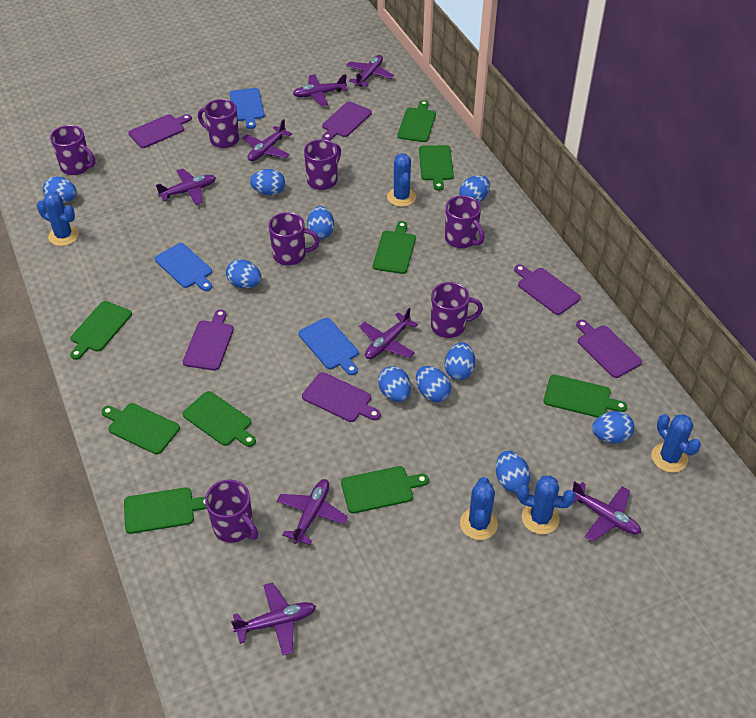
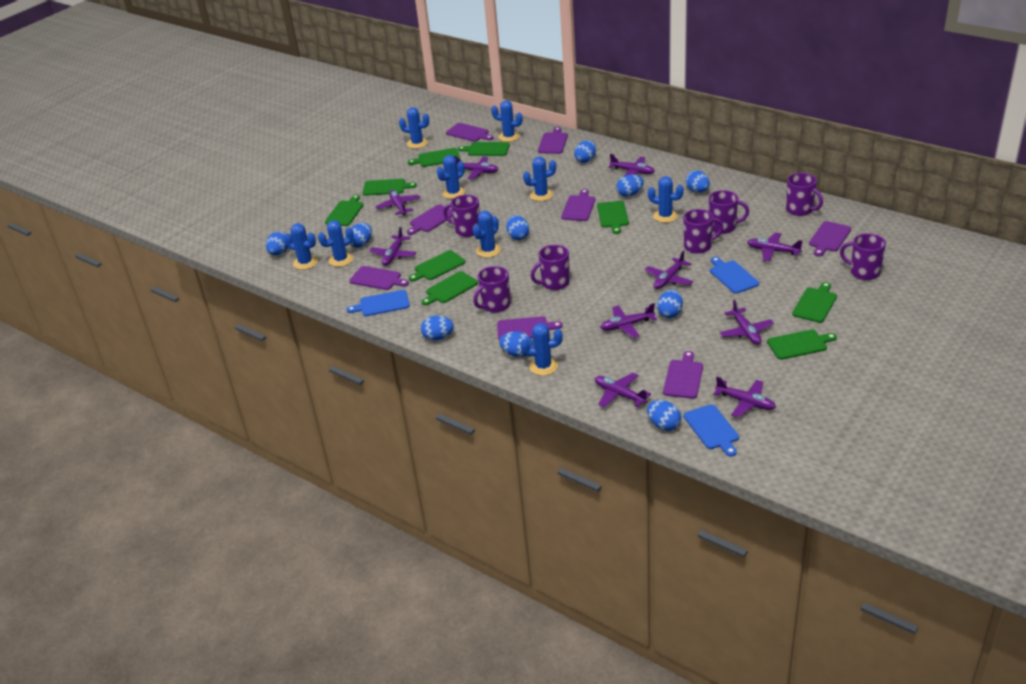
blue cactus: 5 -> 9
purple cutting board: 6 -> 8
purple plane: 8 -> 10

